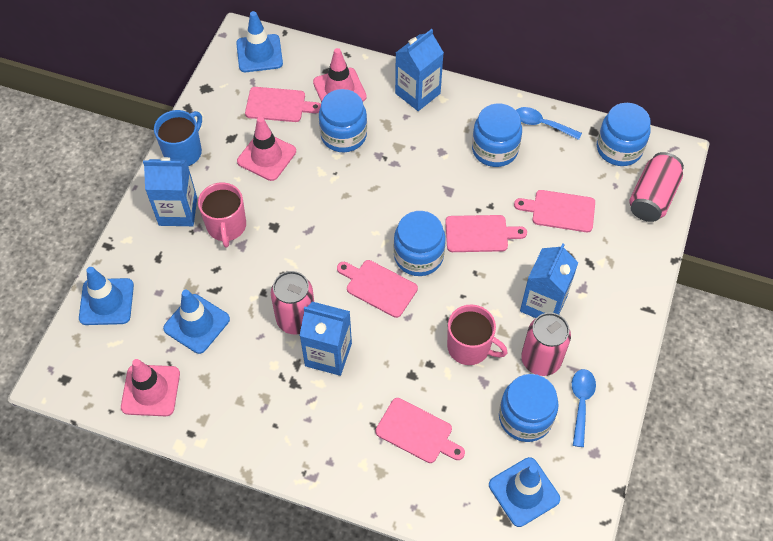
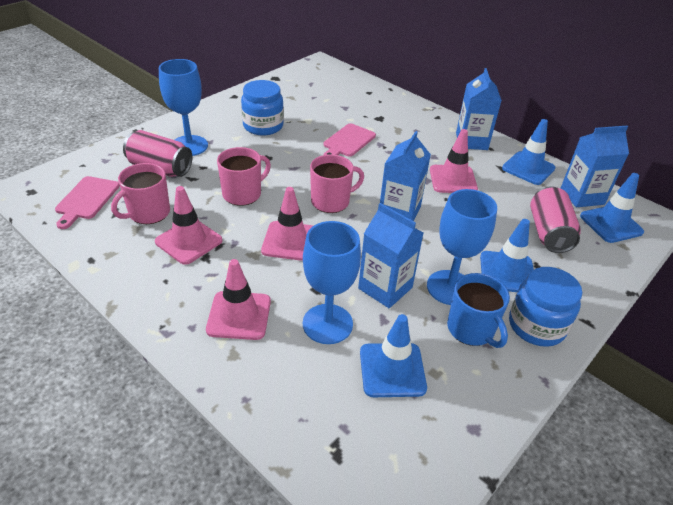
blue goblet: 0 -> 3
blue jar: 5 -> 2
blue spoon: 2 -> 0
pink can: 3 -> 2
pink cutting board: 5 -> 2
pink mug: 2 -> 3
pink traffic cone: 3 -> 4

